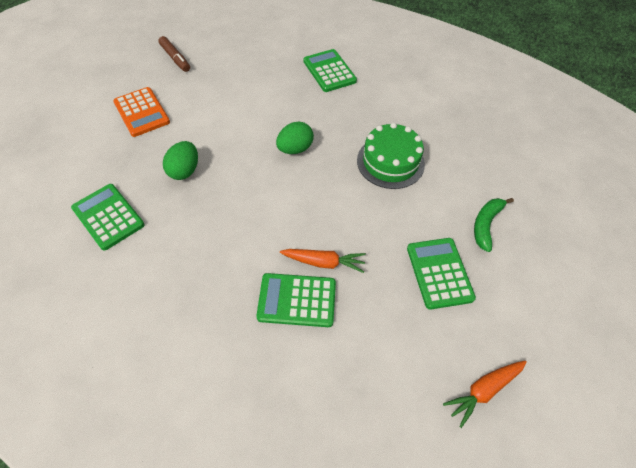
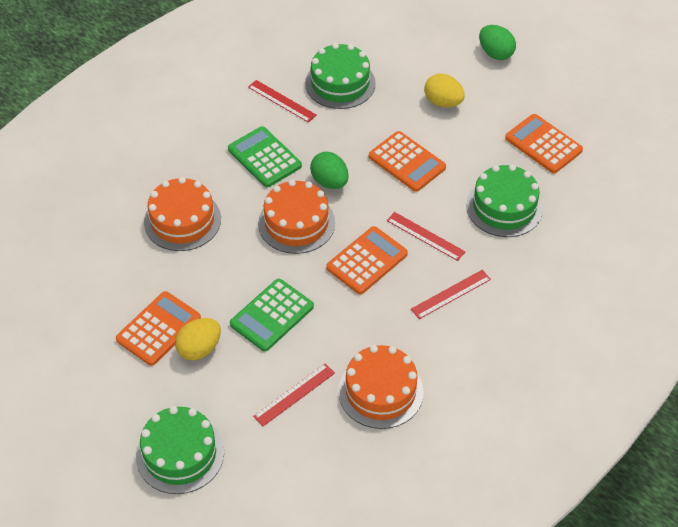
brown marker: 1 -> 0
green banana: 1 -> 0
green cake: 1 -> 3
green calculator: 4 -> 2
orange cake: 0 -> 3
orange calculator: 1 -> 4
orange carrot: 2 -> 0
red ruler: 0 -> 4
yellow egg: 0 -> 2

